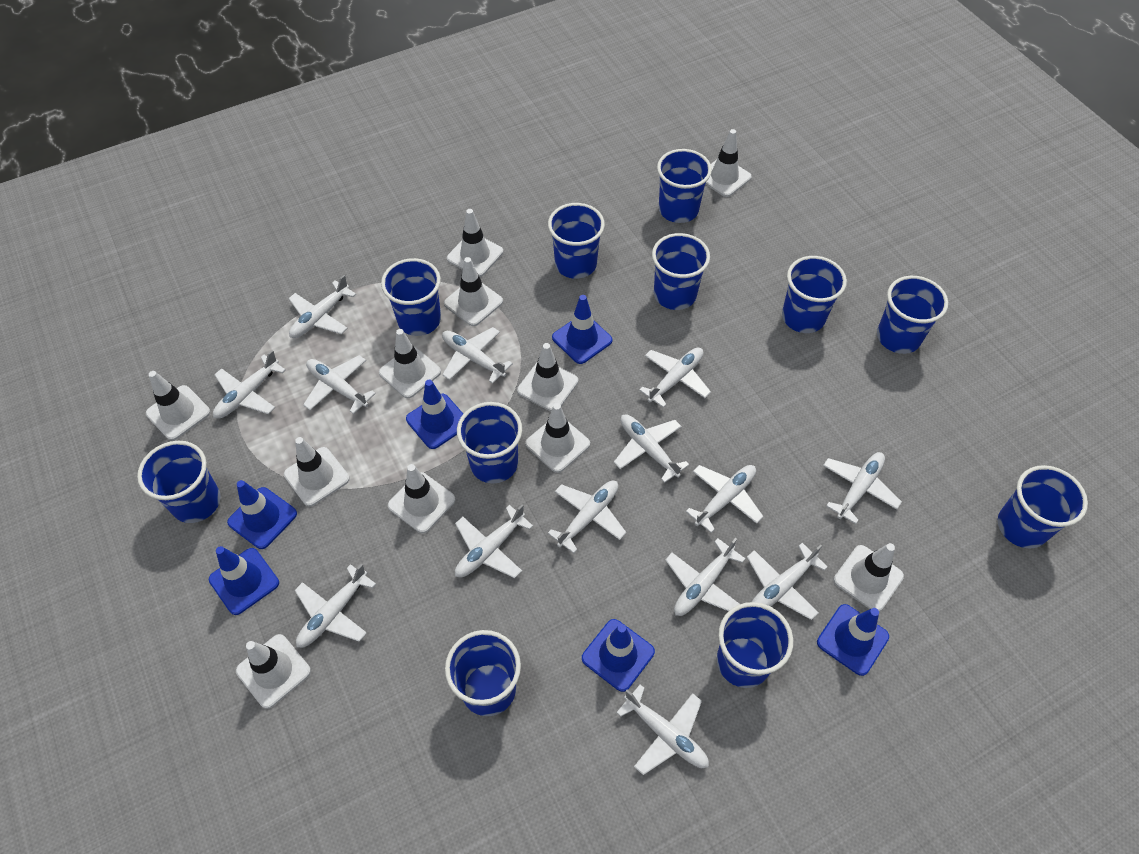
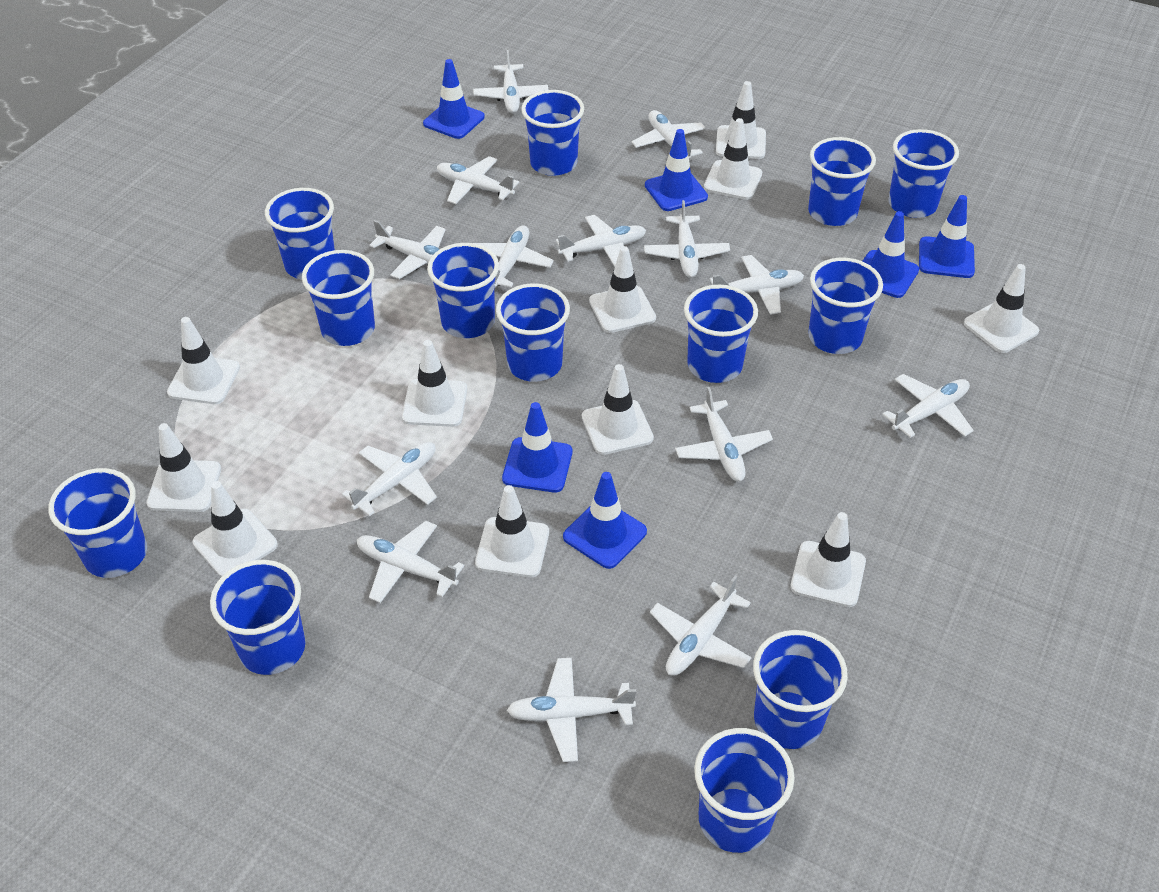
blue cup: 11 -> 13

